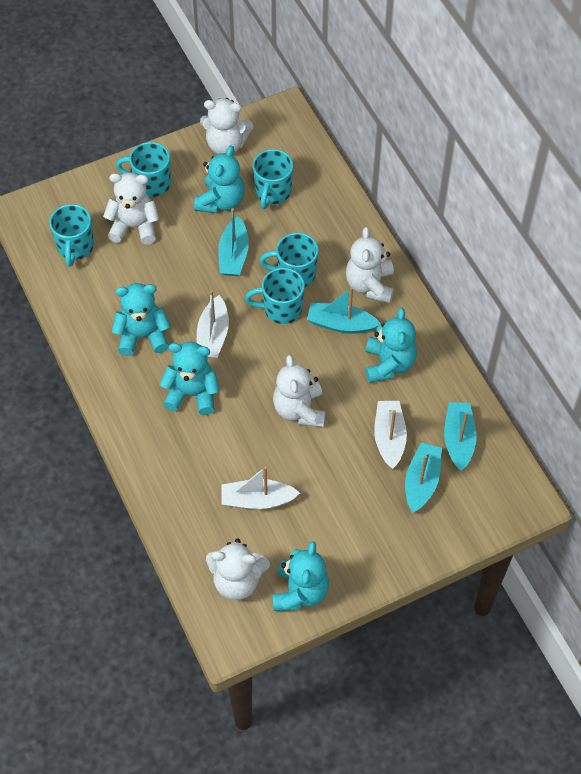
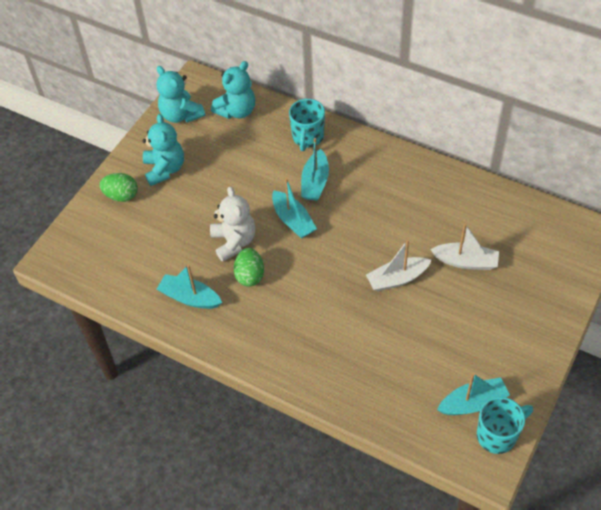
green egg: 0 -> 2
turquoise mug: 5 -> 2
turquoise teddy bear: 5 -> 3
white boat: 3 -> 2
white teddy bear: 5 -> 1

